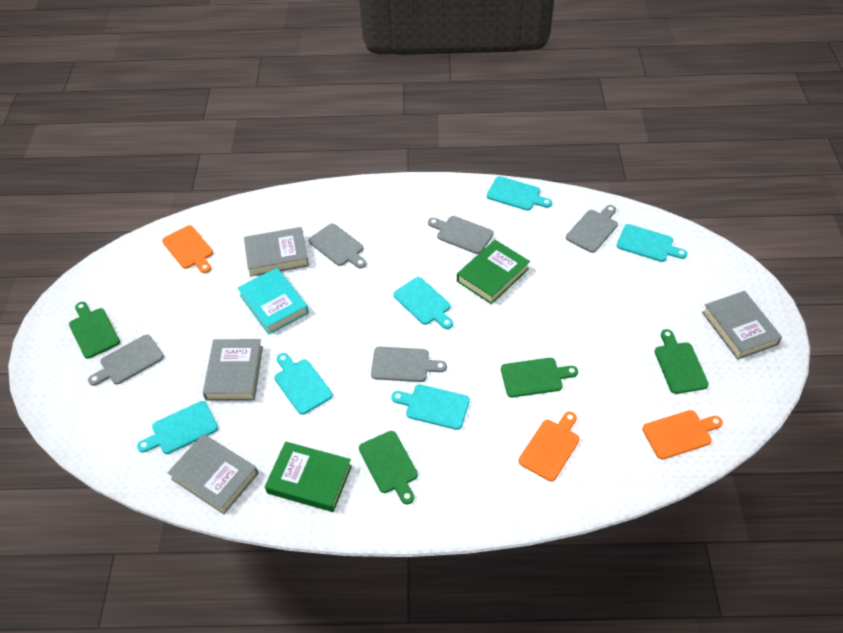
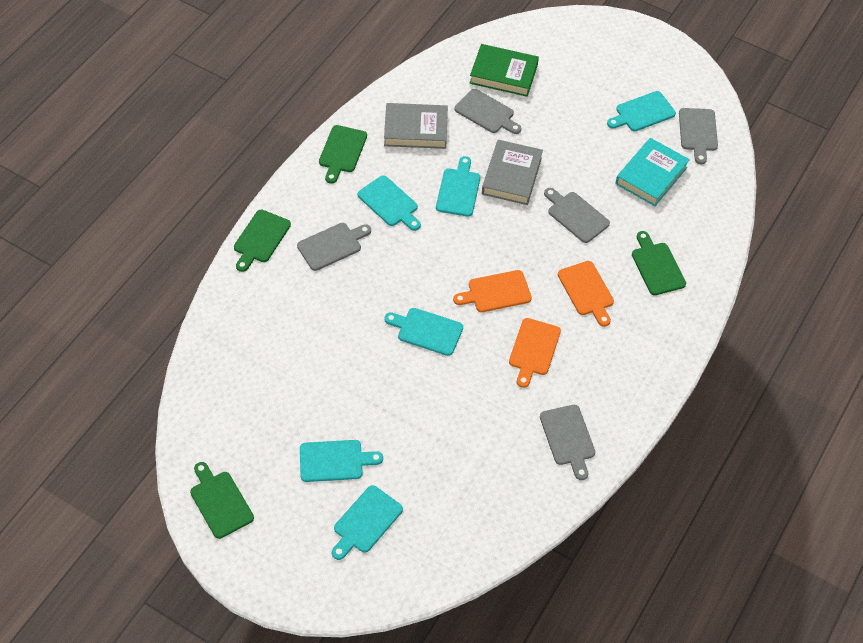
green book: 2 -> 1
grey book: 4 -> 2

